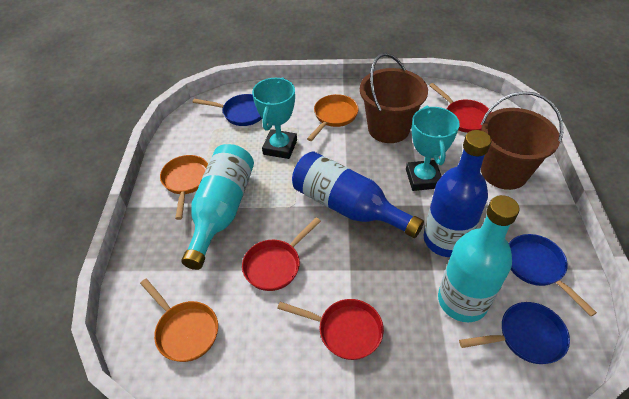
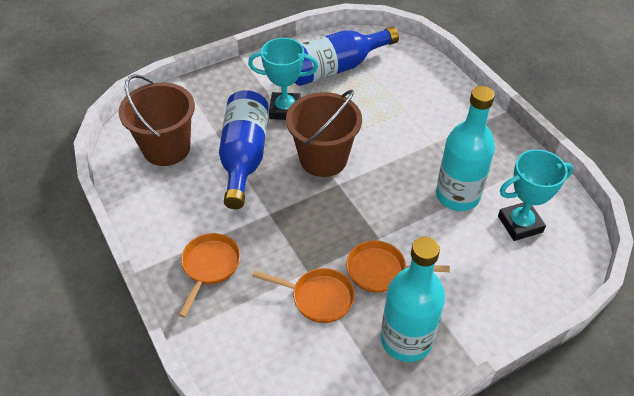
blue pan: 3 -> 0
red pan: 3 -> 0

